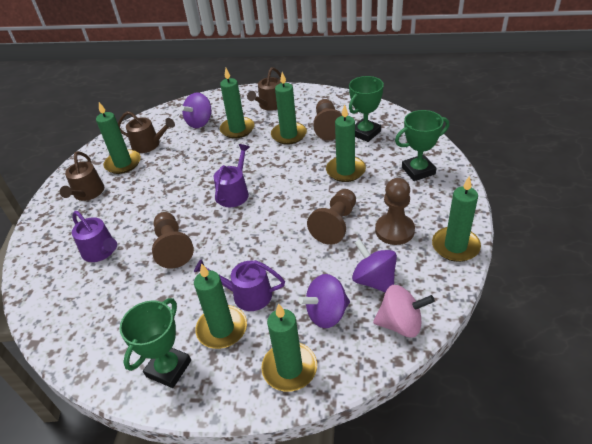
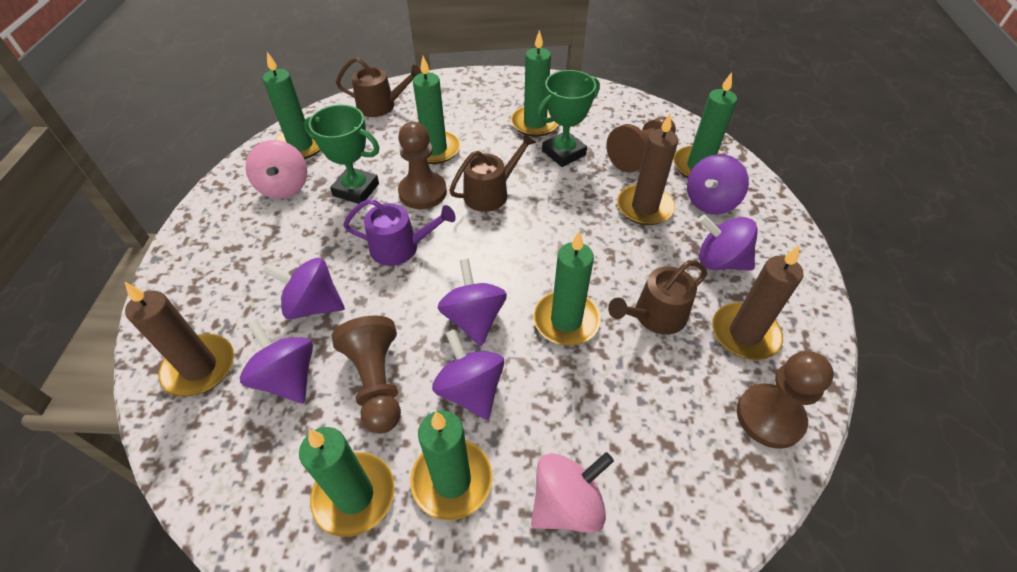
brown candle: 0 -> 3
green trophy: 3 -> 2
pink spinning top: 1 -> 2
purple spinning top: 3 -> 6
purple watering can: 3 -> 1

